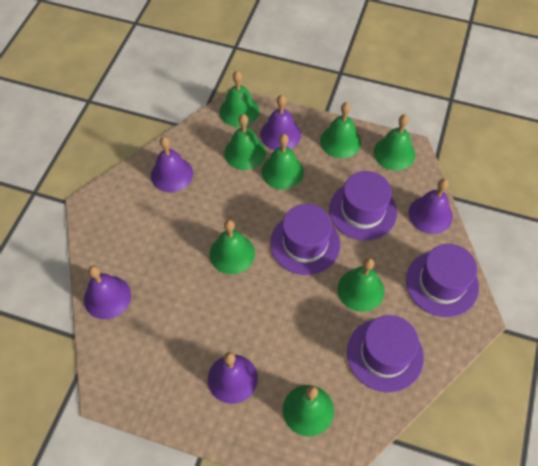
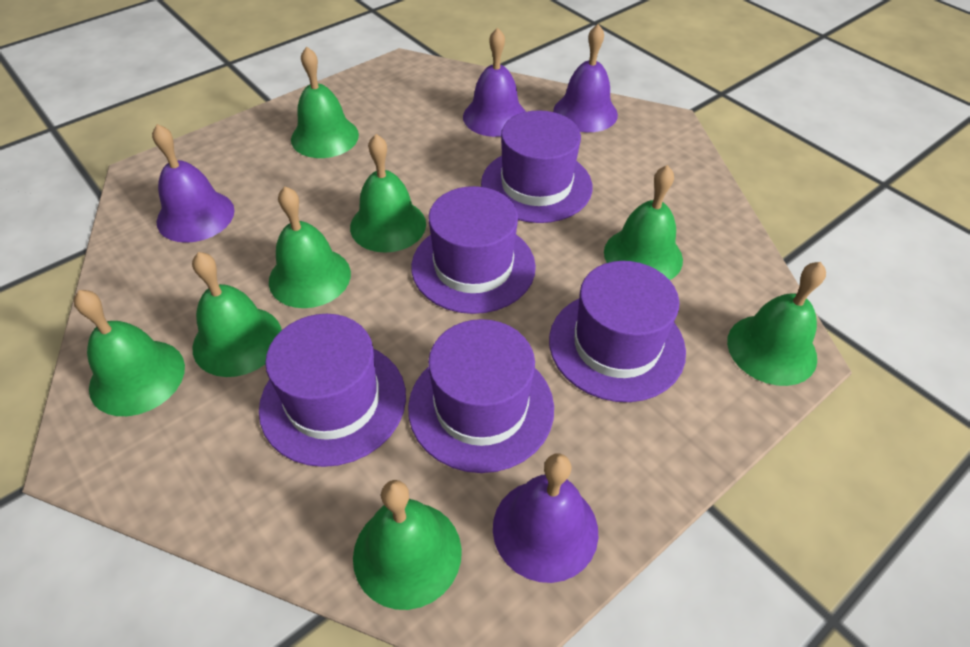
purple bell: 5 -> 4
purple hat: 4 -> 5

